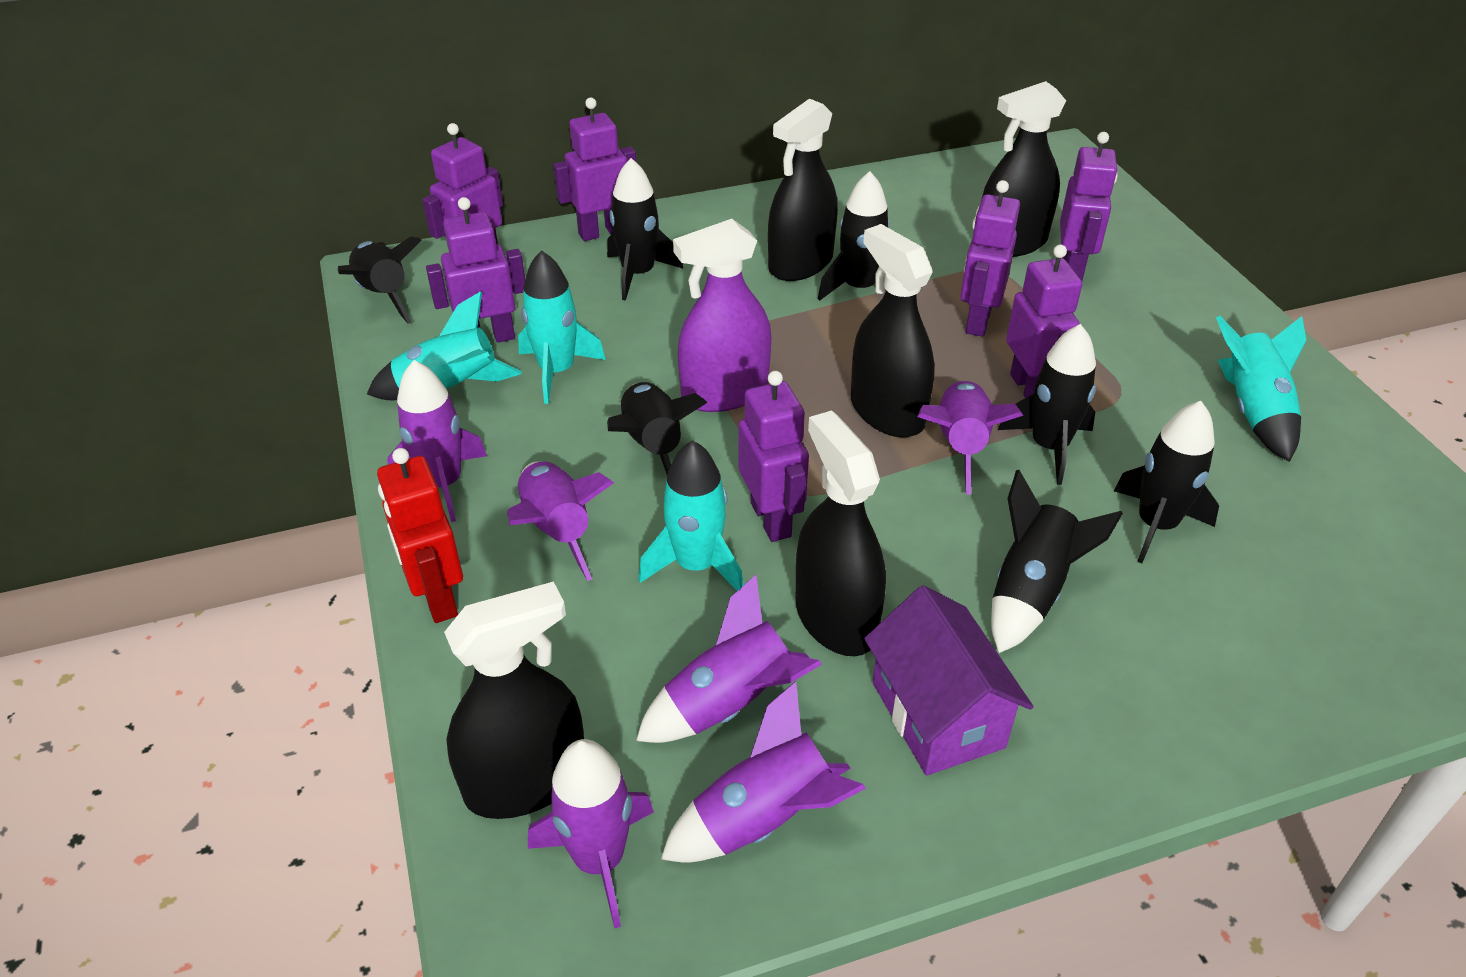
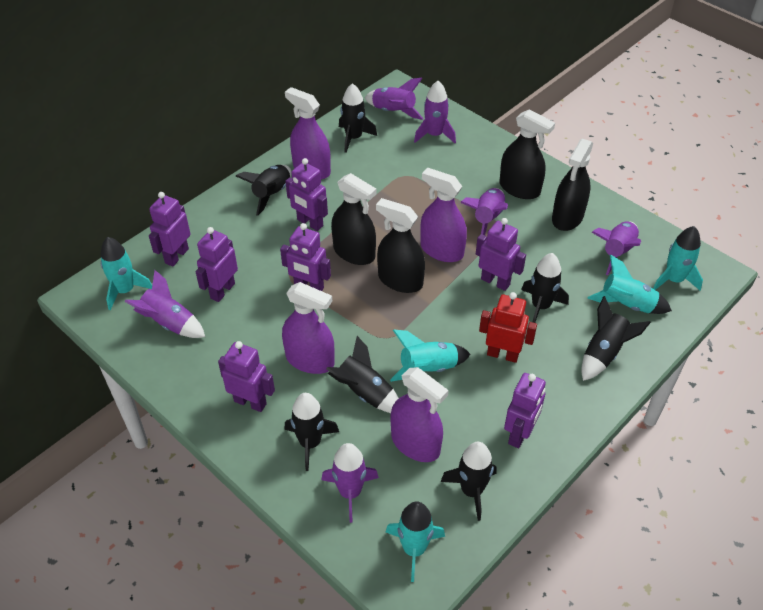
black spray bottle: 5 -> 4
purple house: 1 -> 0
purple spray bottle: 1 -> 4
turquoise rocket: 4 -> 5

